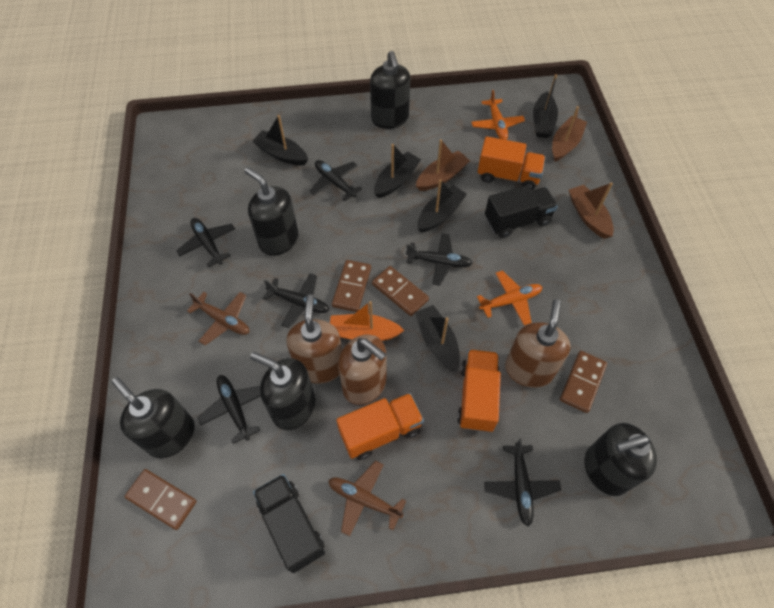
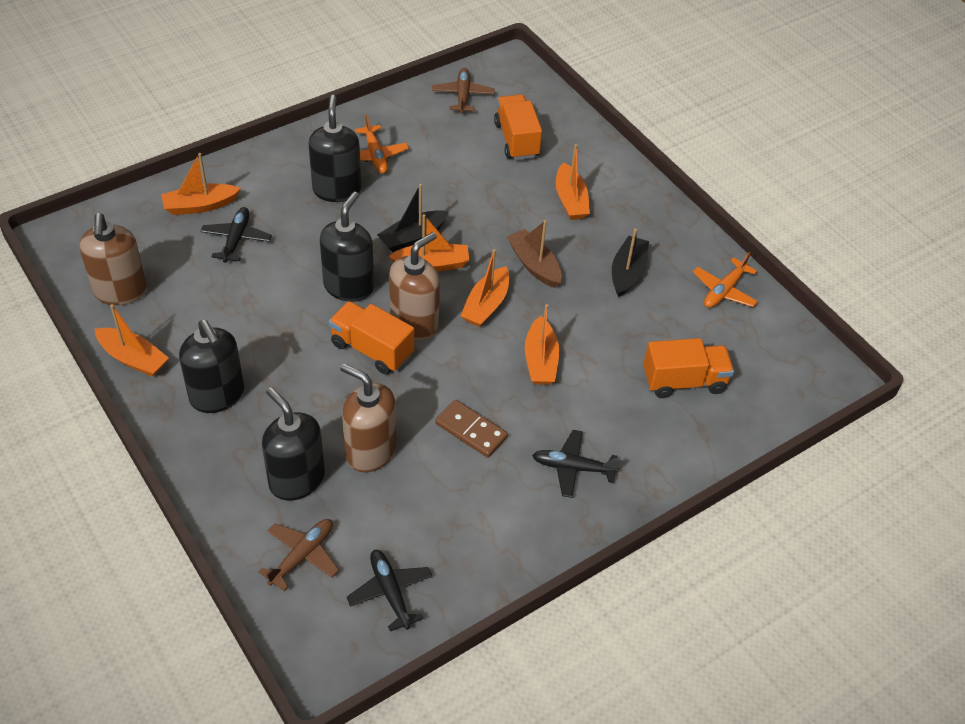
black boat: 5 -> 2
black plane: 6 -> 3
black soap dispenser: 5 -> 4
black truck: 2 -> 0
brown boat: 3 -> 1
brown domino: 4 -> 1
orange boat: 1 -> 6

